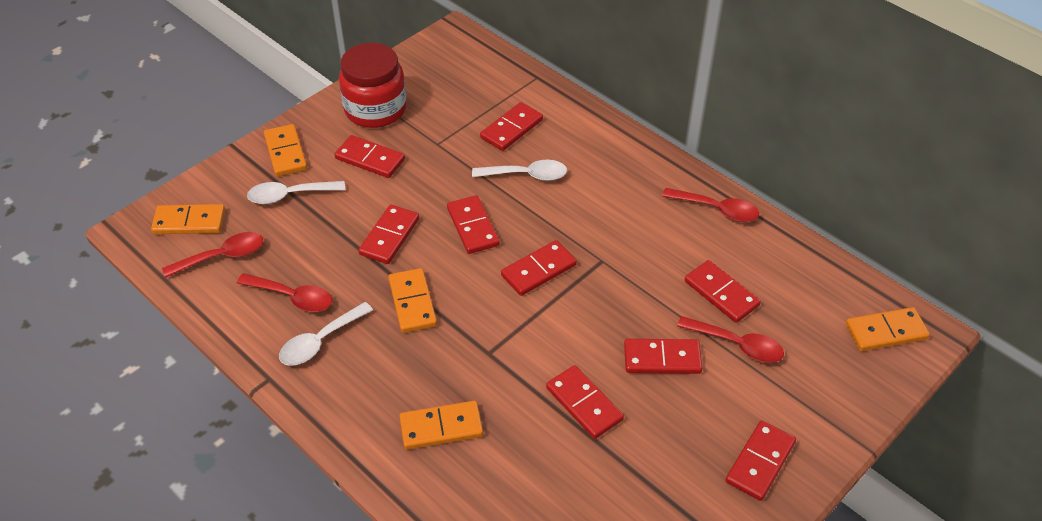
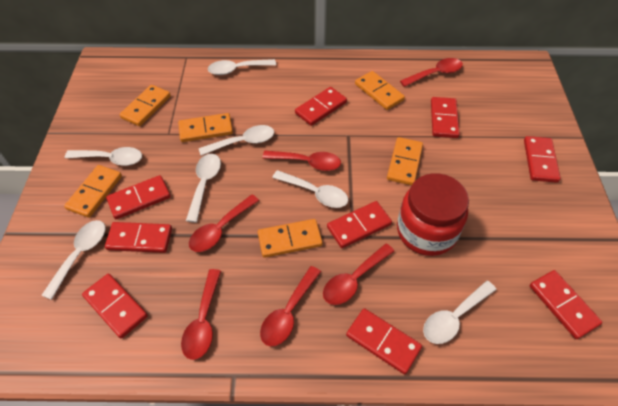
orange domino: 5 -> 6
red spoon: 4 -> 6
white spoon: 3 -> 7

